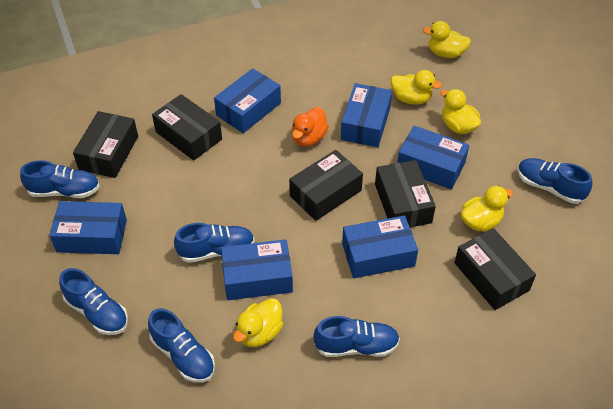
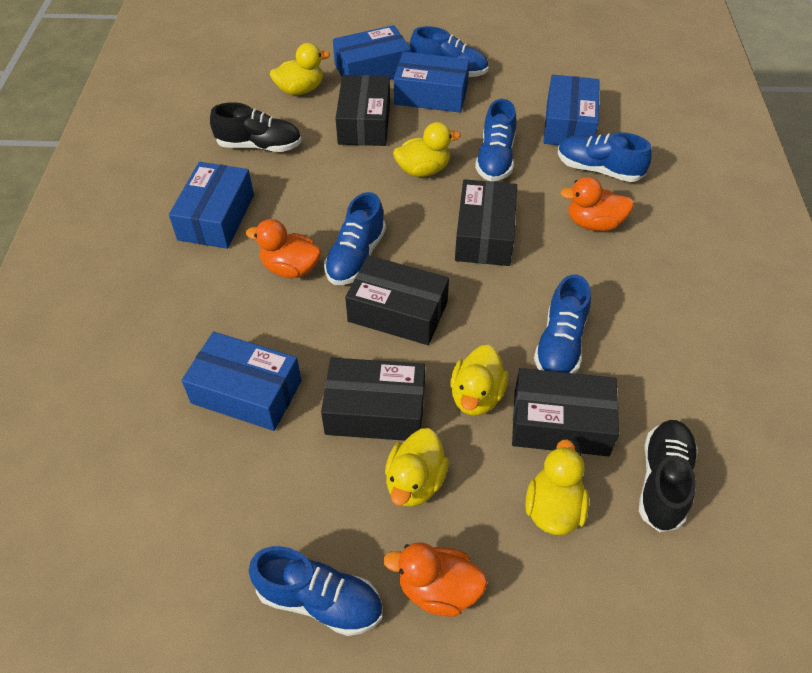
black shoe: 0 -> 2
blue box: 6 -> 5
orange duck: 1 -> 3

